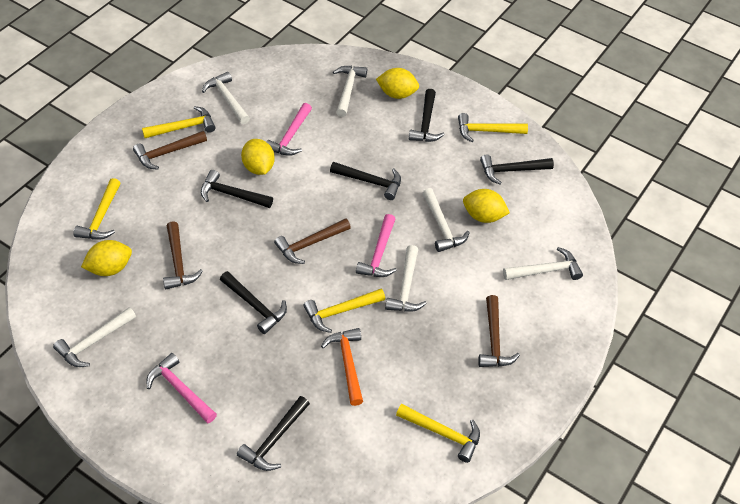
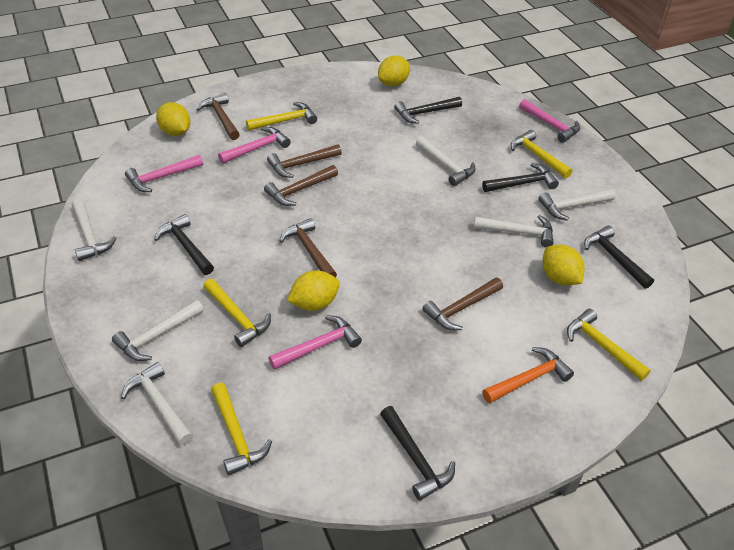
black hammer: 6 -> 5
brown hammer: 4 -> 5
pink hammer: 3 -> 4

